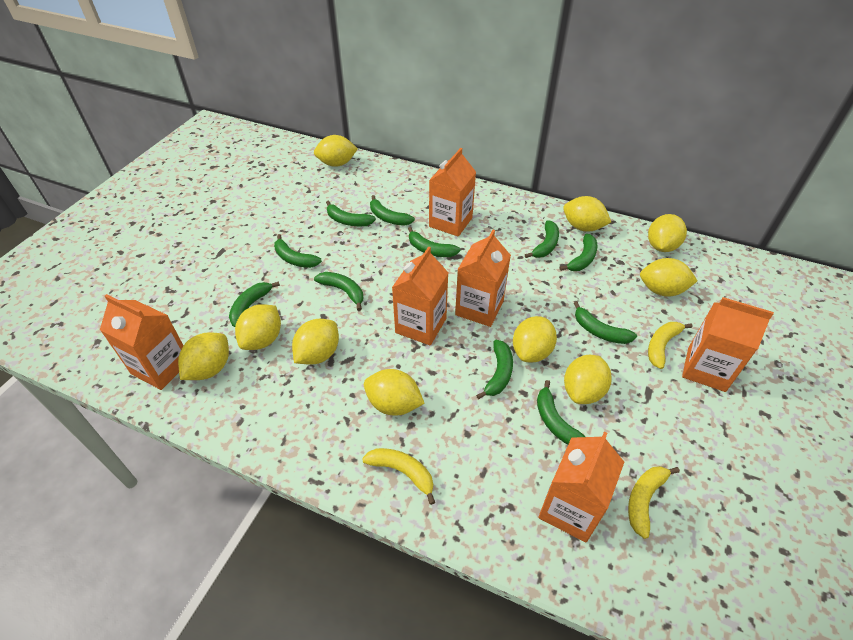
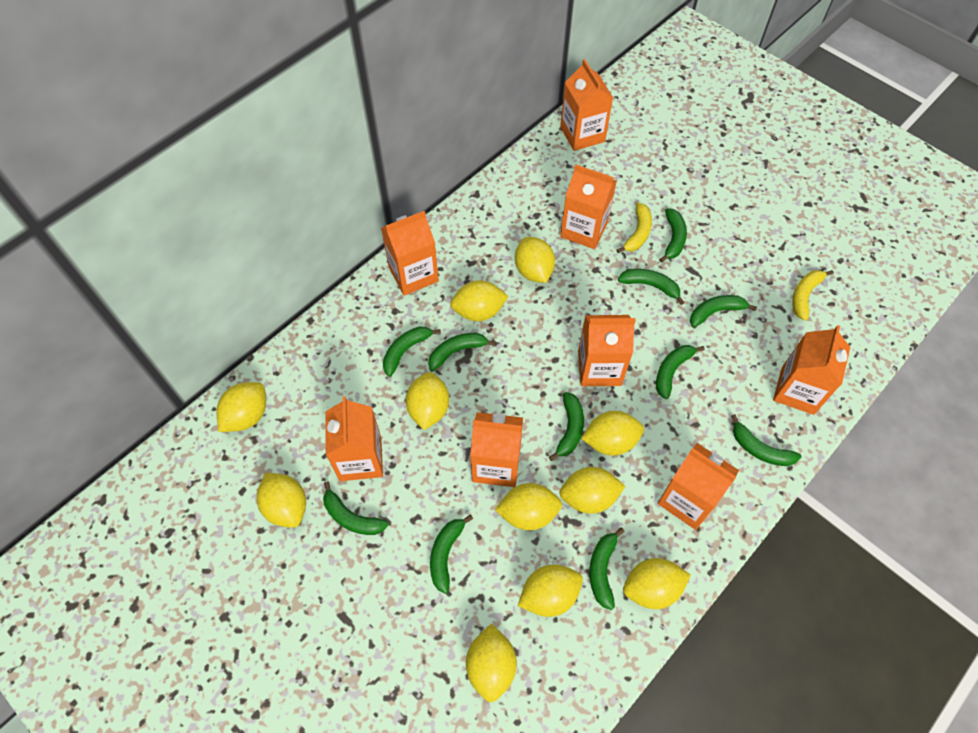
orange carton: 6 -> 8
yellow banana: 3 -> 2
yellow lemon: 10 -> 11

